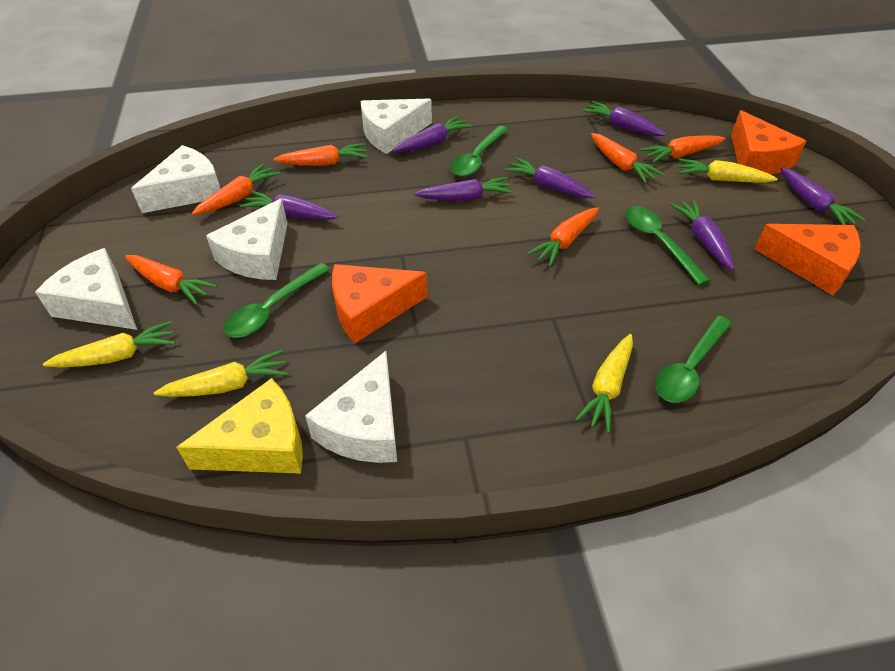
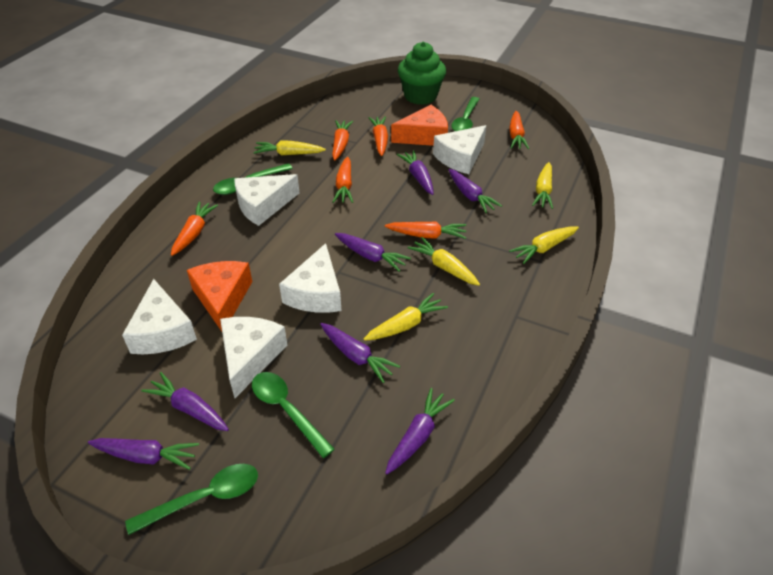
green cupcake: 0 -> 1
orange cheese: 3 -> 2
yellow carrot: 4 -> 5
yellow cheese: 1 -> 0

